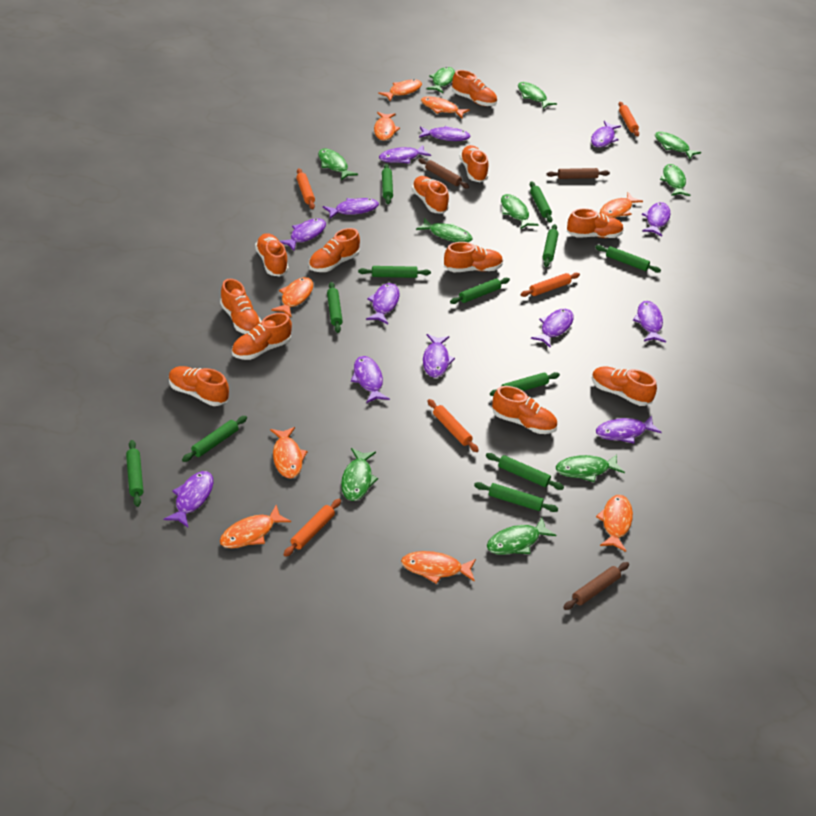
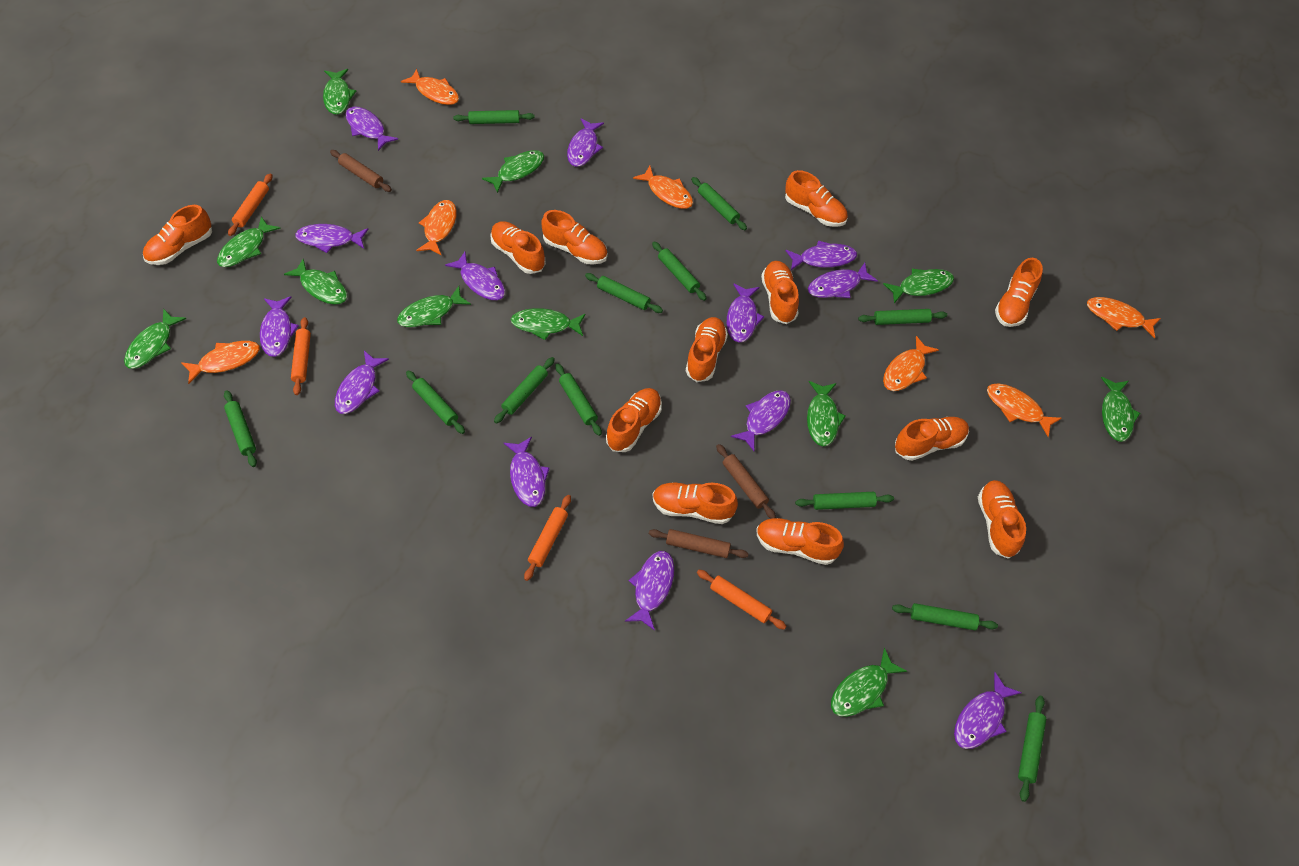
green fish: 10 -> 11
orange fish: 9 -> 7
orange rolling pin: 5 -> 4

